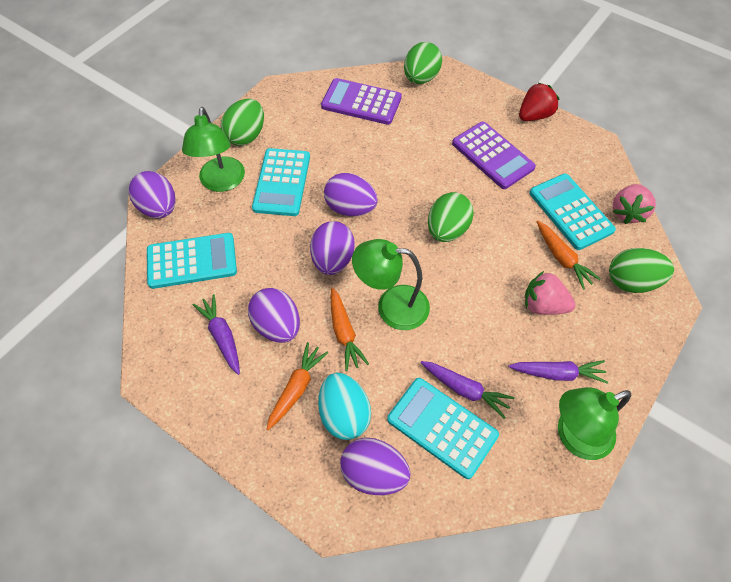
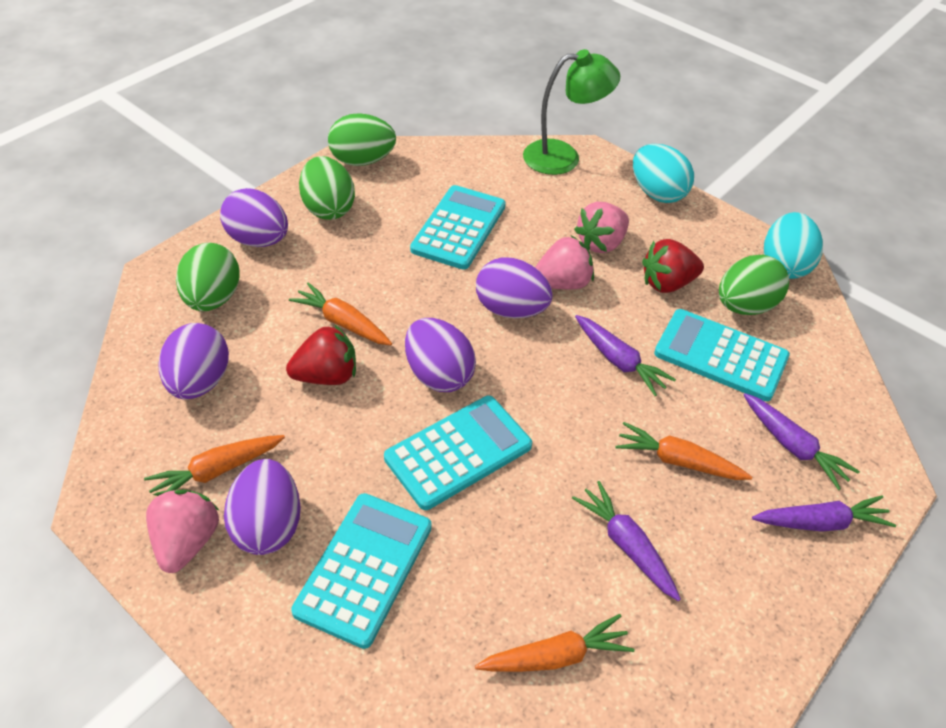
green lamp: 3 -> 1
orange carrot: 3 -> 4
pink strawberry: 2 -> 3
purple calculator: 2 -> 0
purple carrot: 3 -> 4
red strawberry: 1 -> 2
turquoise egg: 1 -> 2

